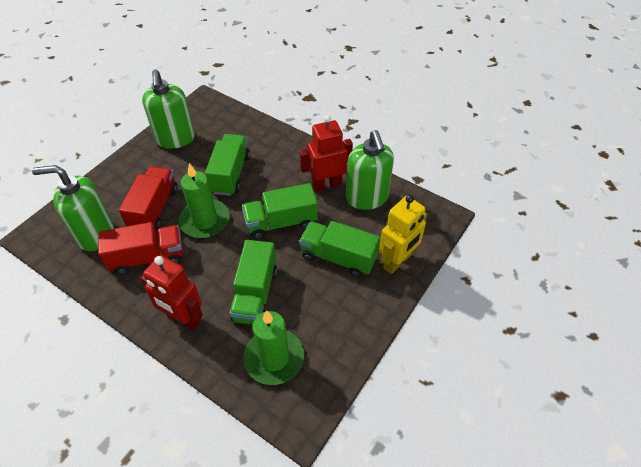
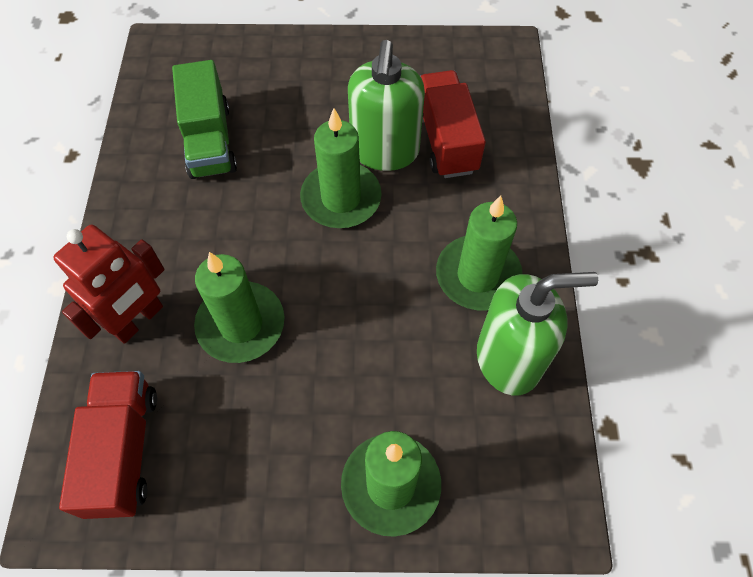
green candle: 2 -> 4
green soap dispenser: 3 -> 2
green truck: 4 -> 1
red robot: 2 -> 1
yellow robot: 1 -> 0

